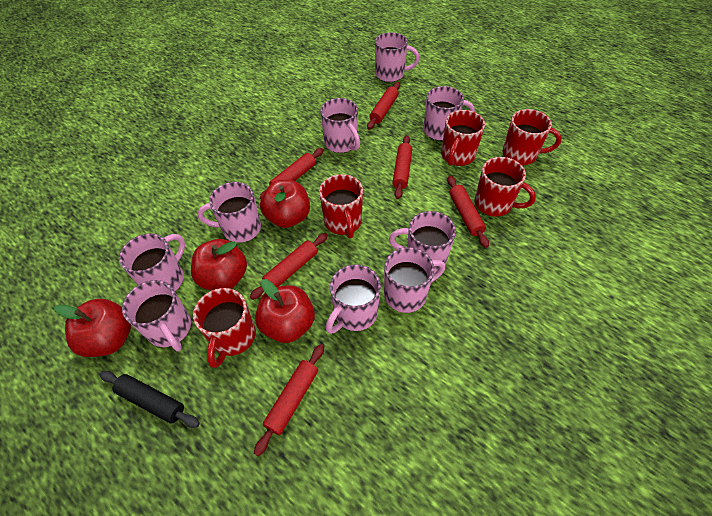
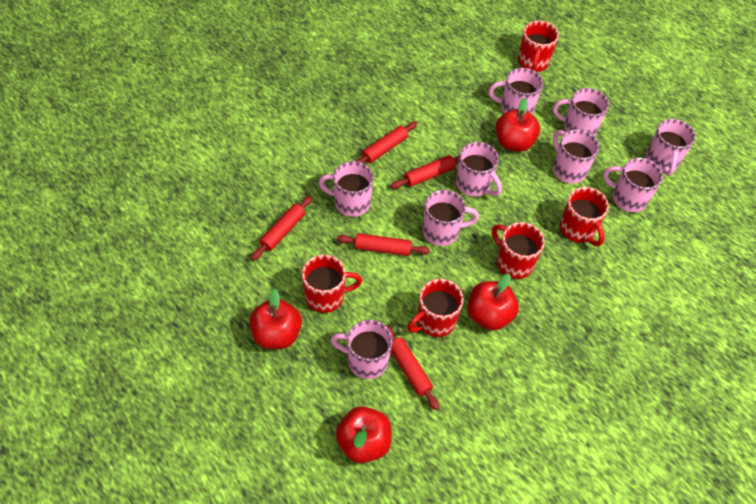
black rolling pin: 1 -> 0
red rolling pin: 6 -> 5

